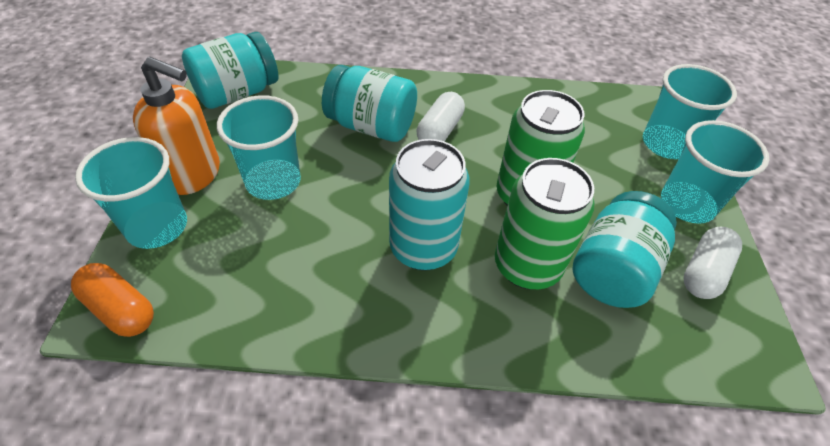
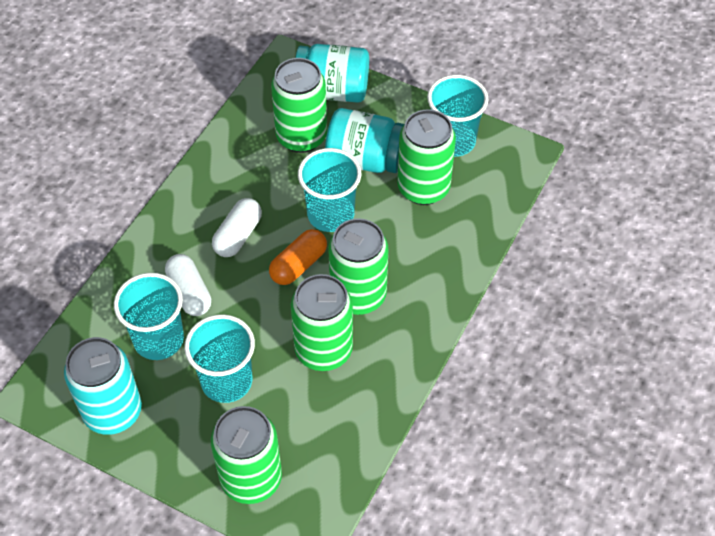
green can: 2 -> 5
orange soap dispenser: 1 -> 0
turquoise jar: 3 -> 2

